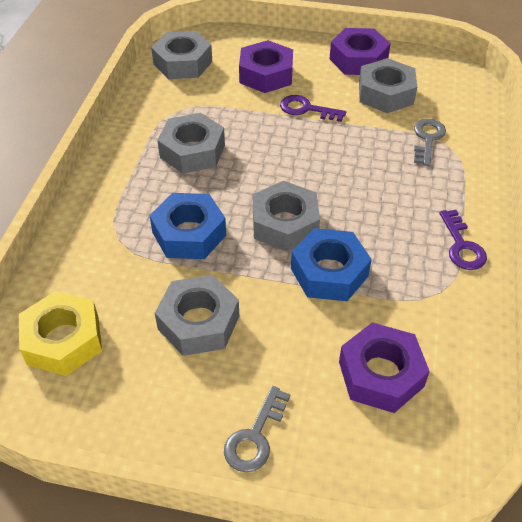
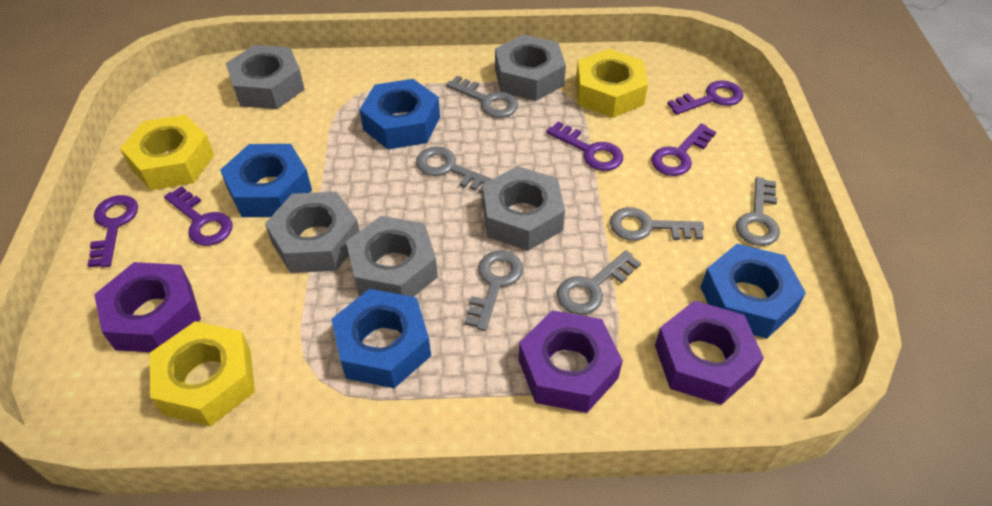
blue nut: 2 -> 4
grey key: 2 -> 6
purple key: 2 -> 5
yellow nut: 1 -> 3

